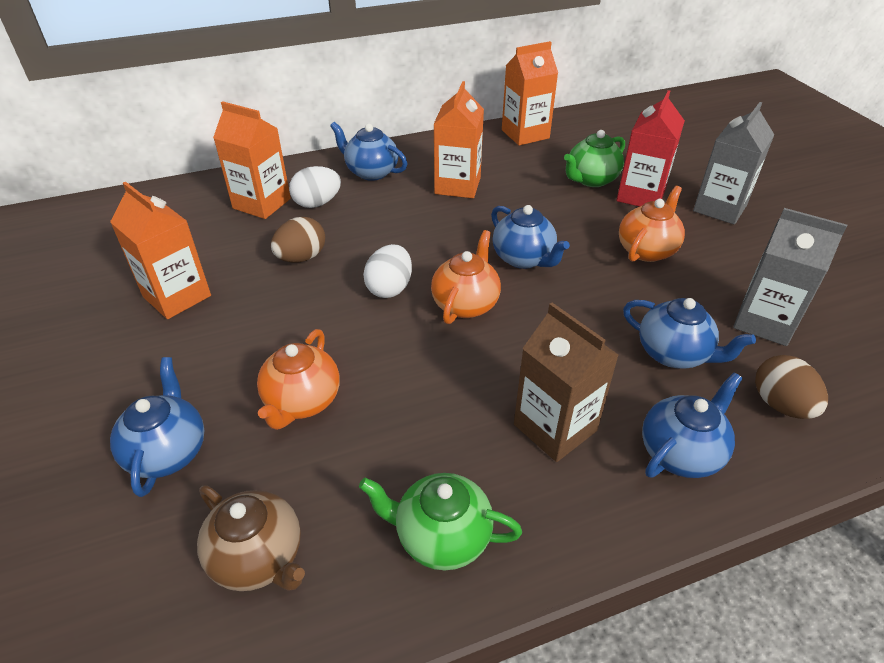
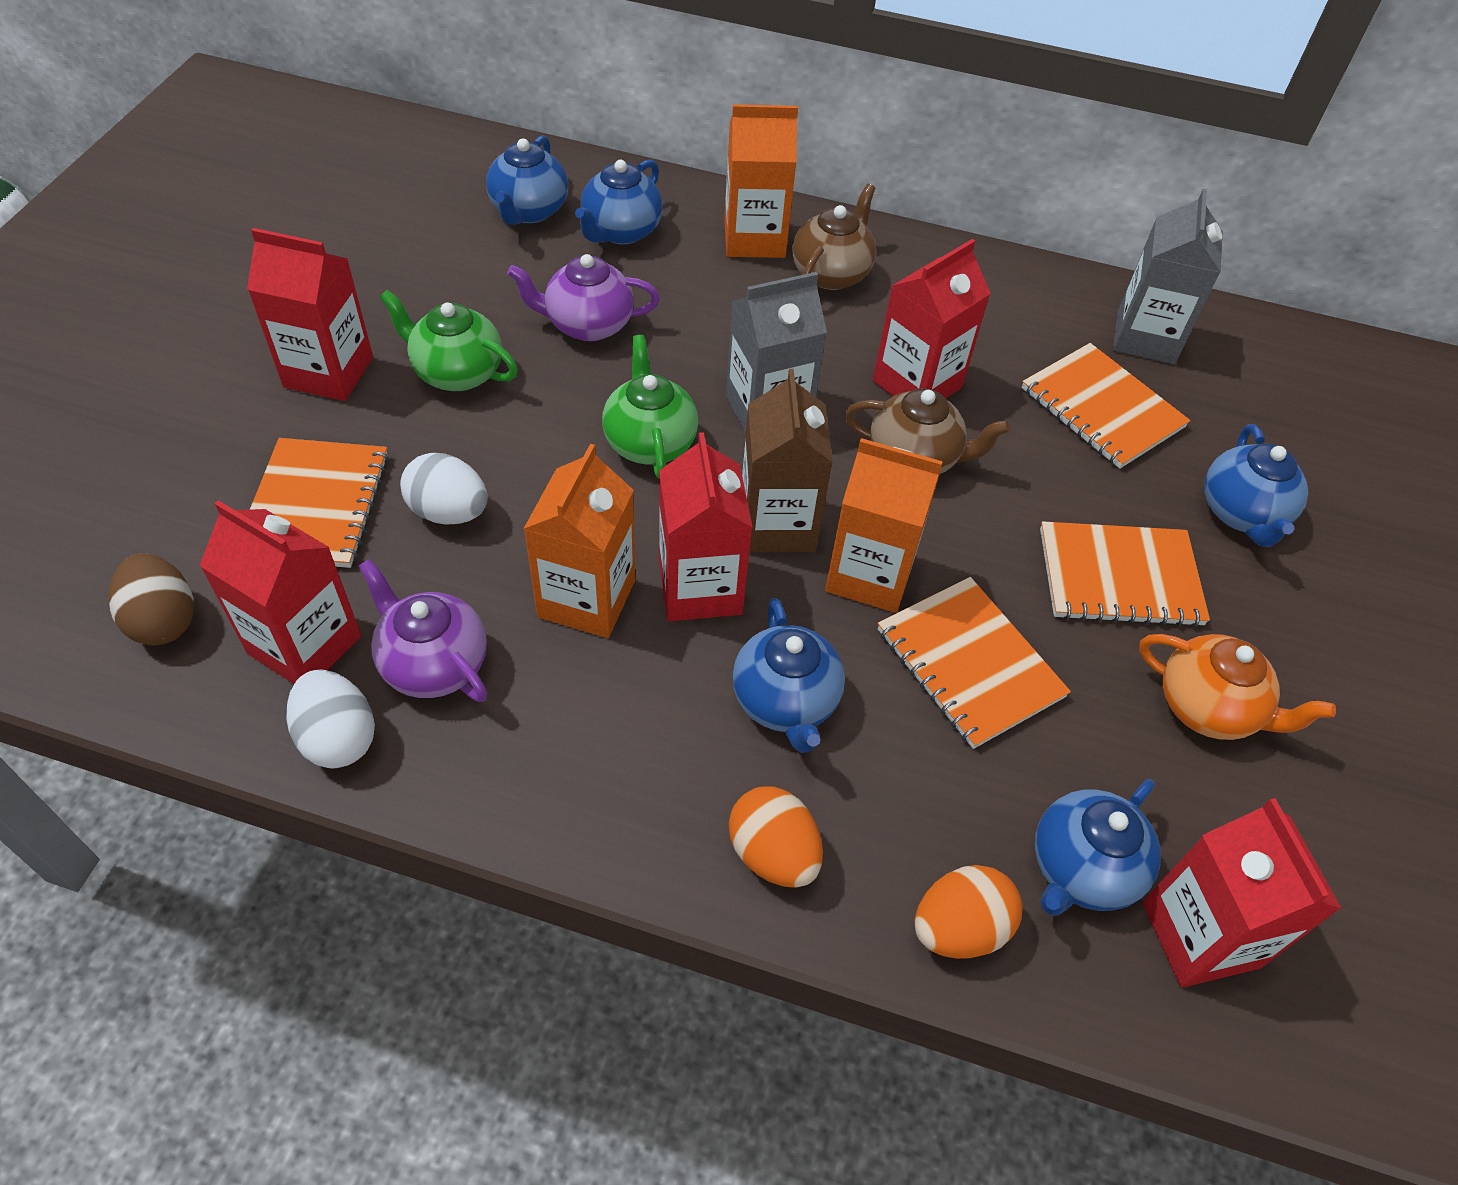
brown egg: 2 -> 1
brown teapot: 1 -> 2
orange carton: 4 -> 3
orange egg: 0 -> 2
orange notebook: 0 -> 4
orange teapot: 3 -> 1
purple teapot: 0 -> 2
red carton: 1 -> 5

